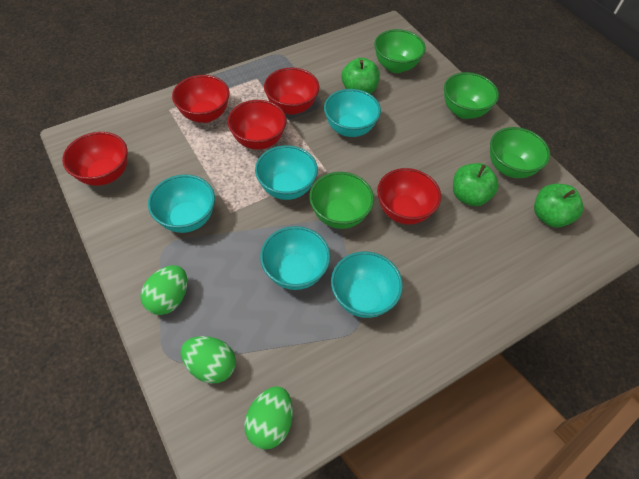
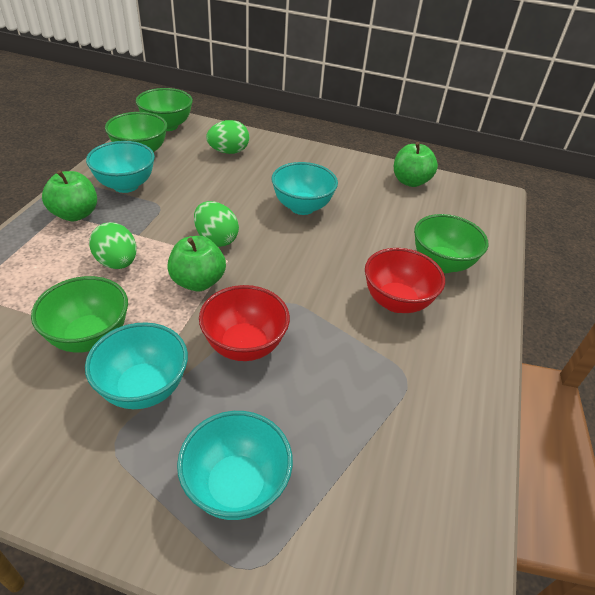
red bowl: 5 -> 2
turquoise bowl: 5 -> 4

